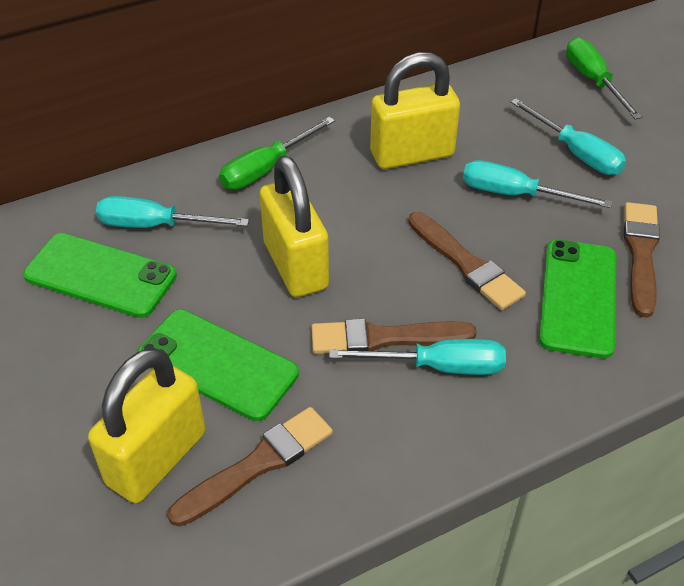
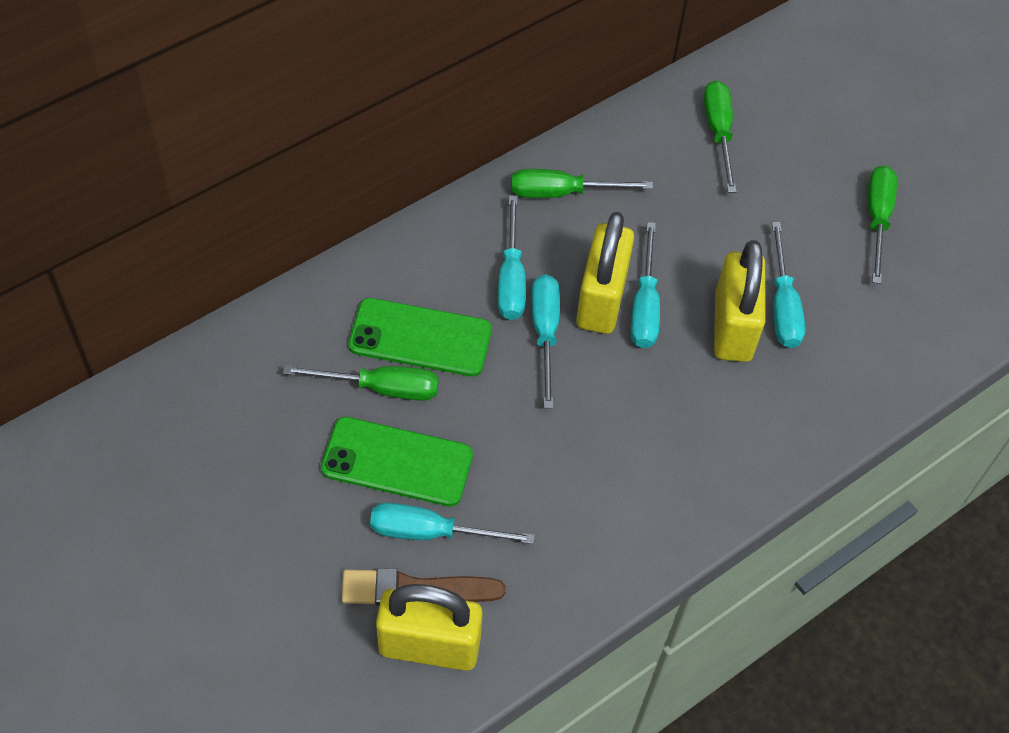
brown brush: 4 -> 1
green phone: 3 -> 2
green screwdriver: 2 -> 4
turquoise screwdriver: 4 -> 5

